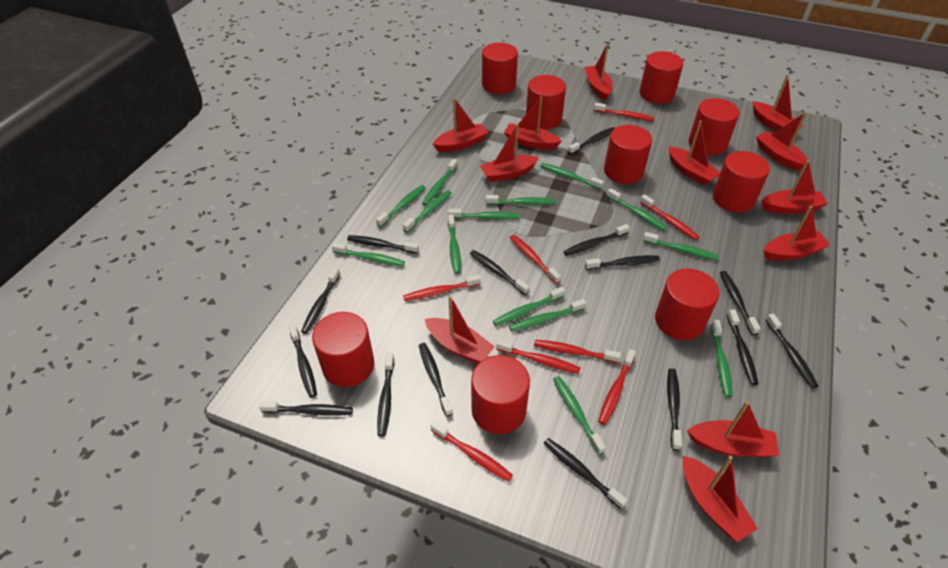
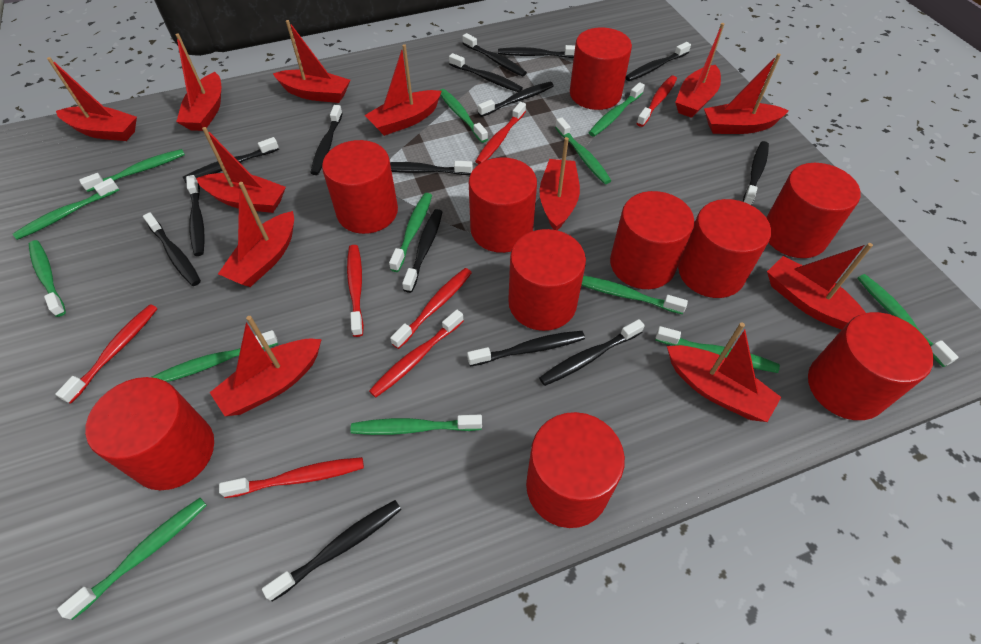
green toothbrush: 14 -> 13
red cylinder: 9 -> 10
red toothbrush: 8 -> 7

